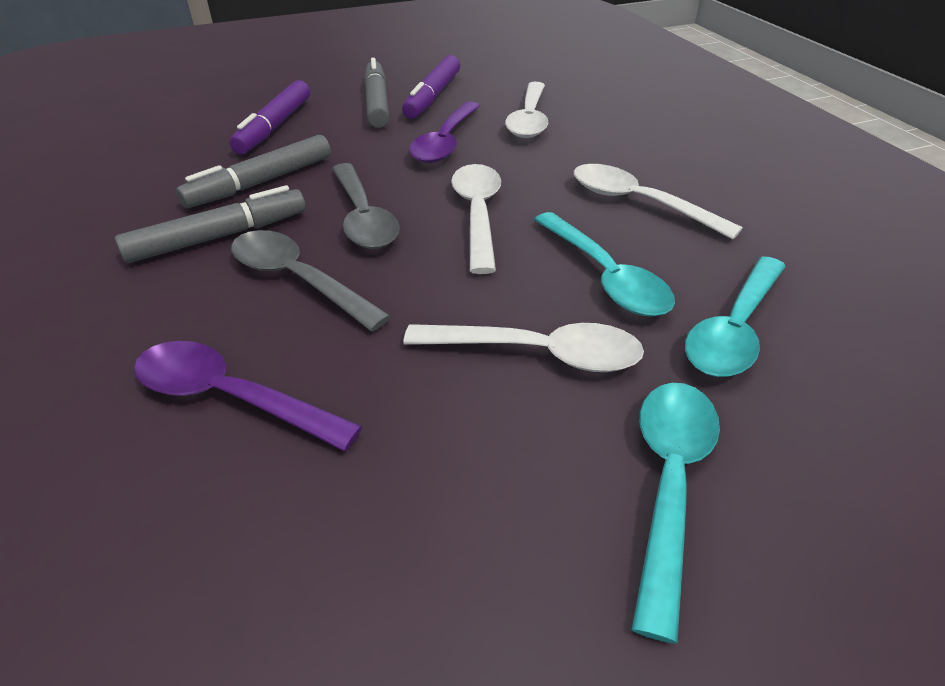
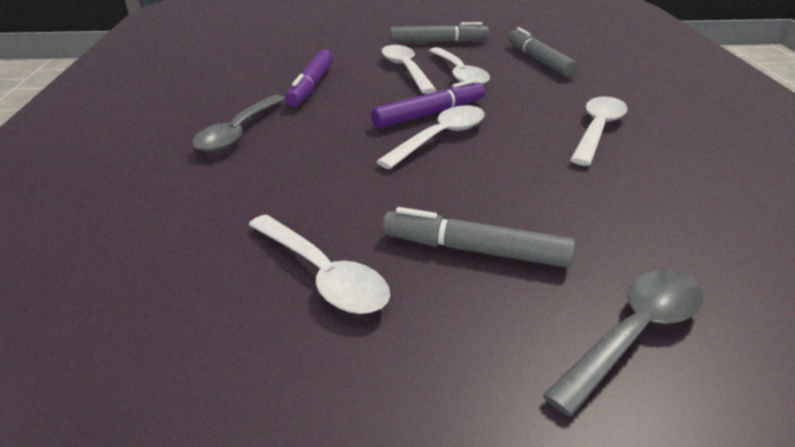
purple spoon: 2 -> 0
turquoise spoon: 3 -> 0
white spoon: 4 -> 5

